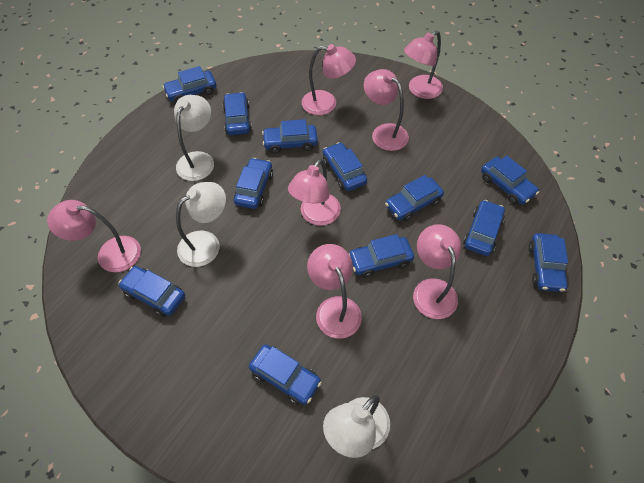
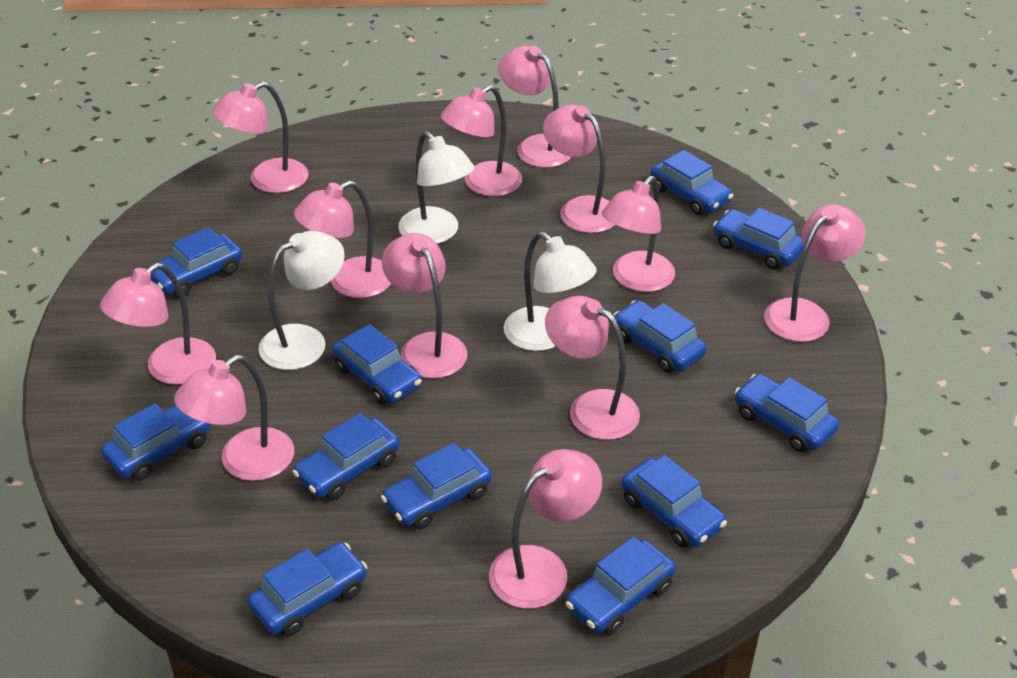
pink lamp: 7 -> 12

